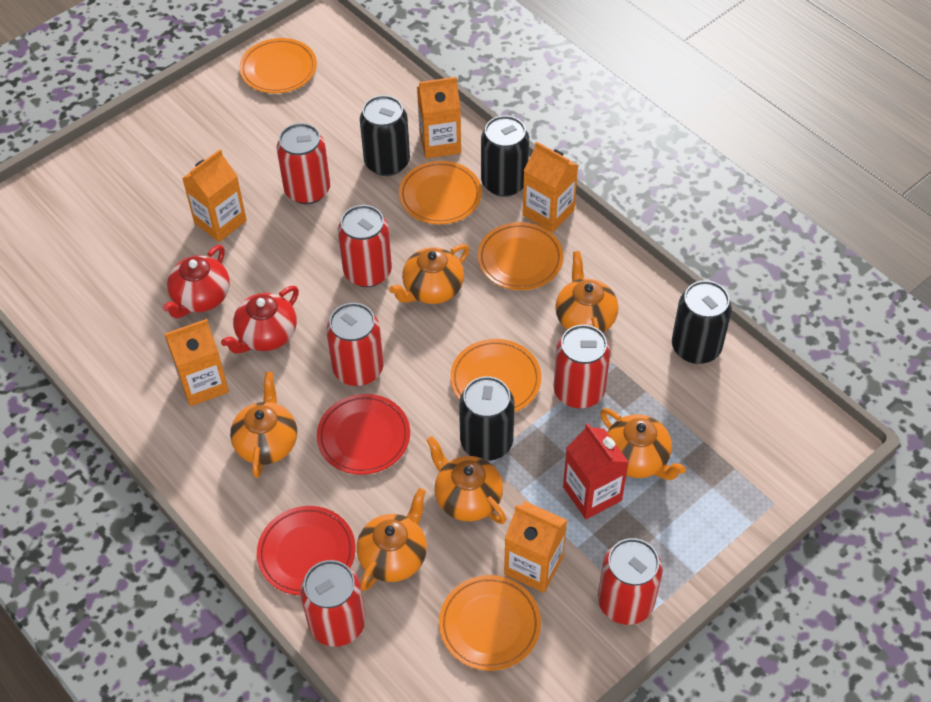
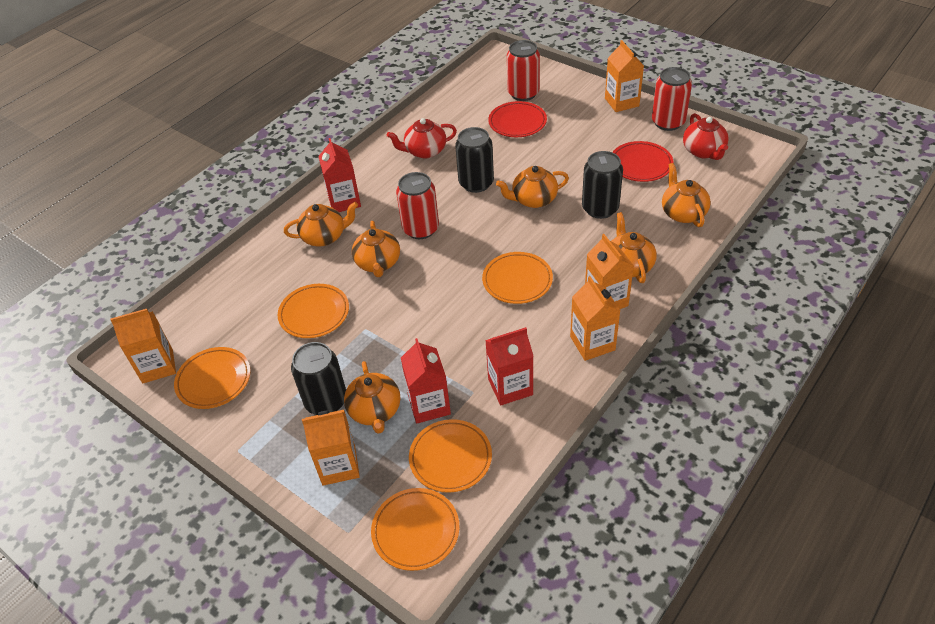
black can: 4 -> 3
red can: 6 -> 3
red carton: 1 -> 3

